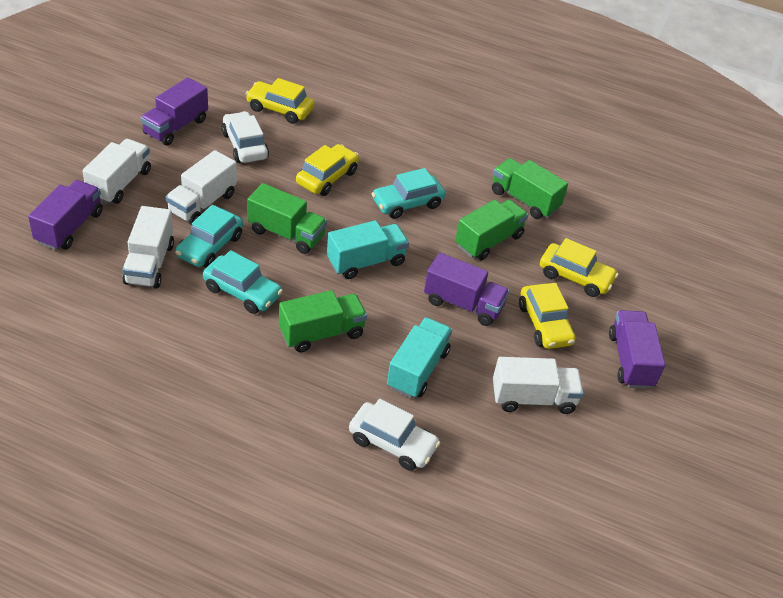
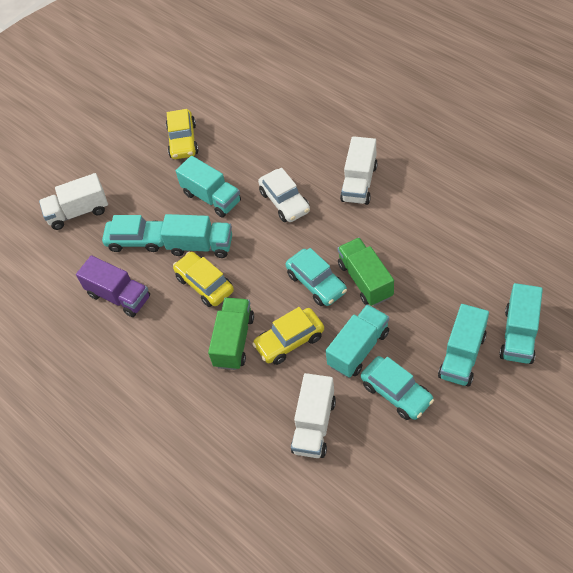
green truck: 4 -> 2
purple truck: 4 -> 1
turquoise truck: 2 -> 5
white car: 2 -> 1
white truck: 4 -> 3
yellow car: 4 -> 3

